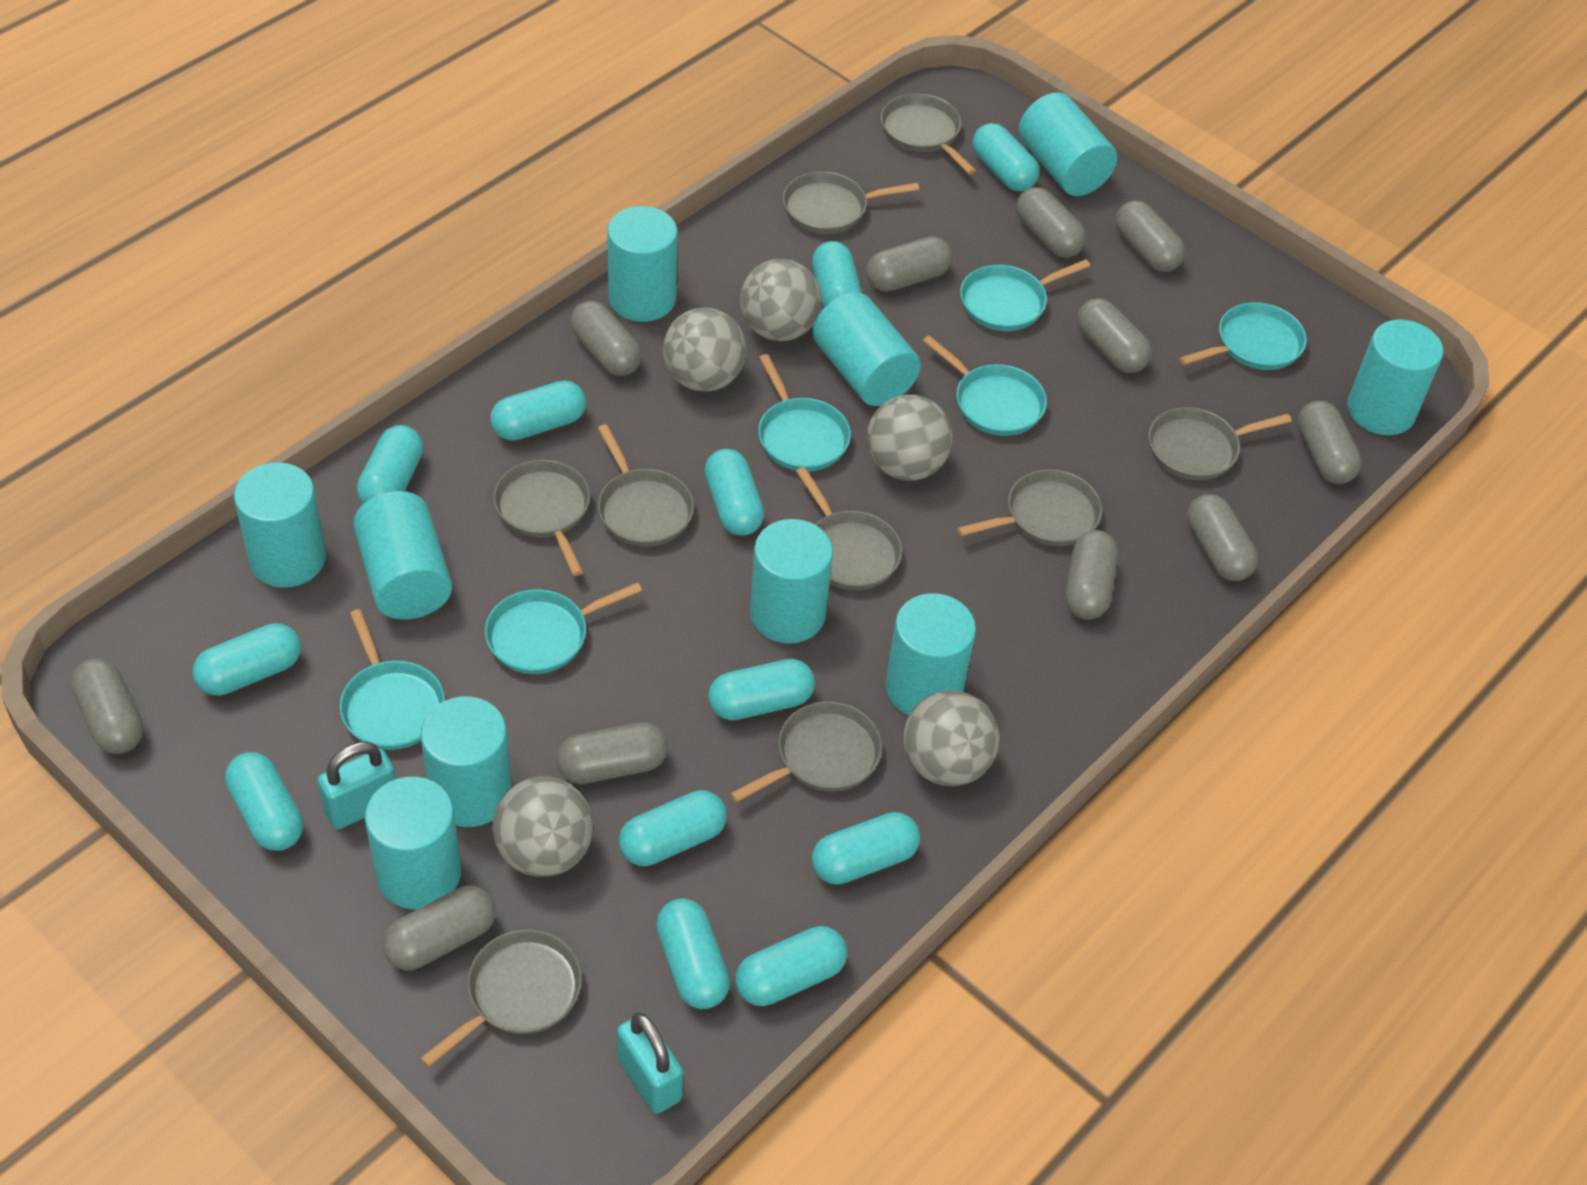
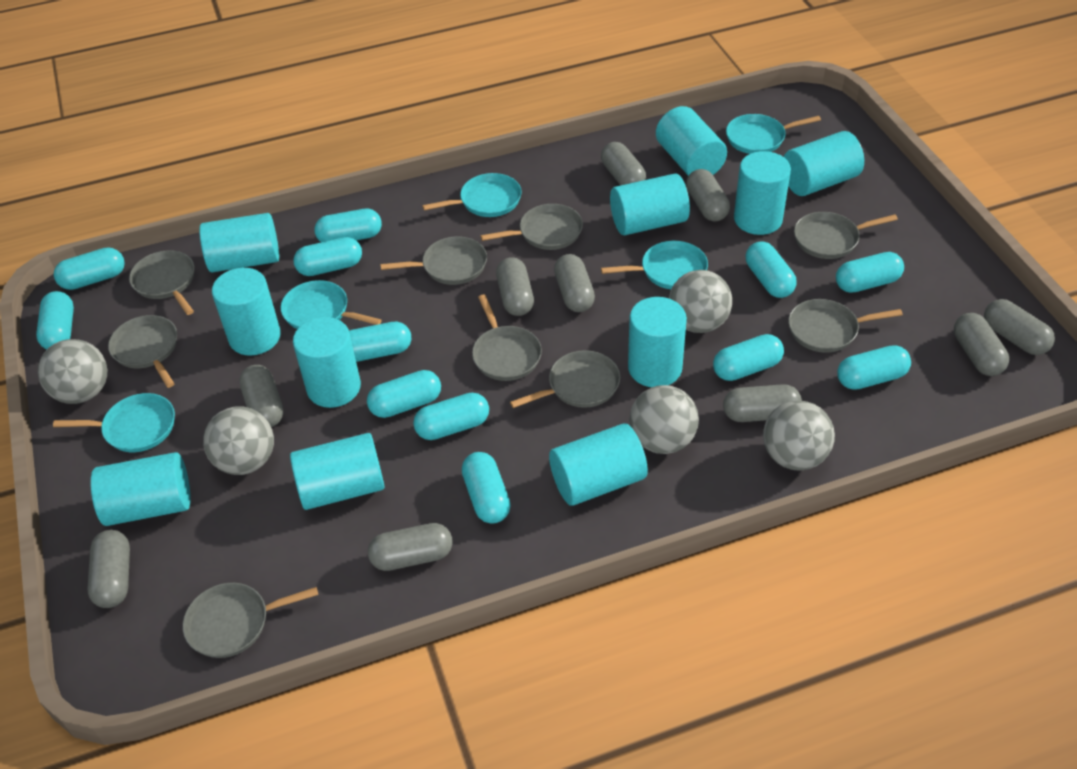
grey capsule: 11 -> 10
turquoise cylinder: 10 -> 11
turquoise padlock: 2 -> 0
turquoise pan: 6 -> 5

